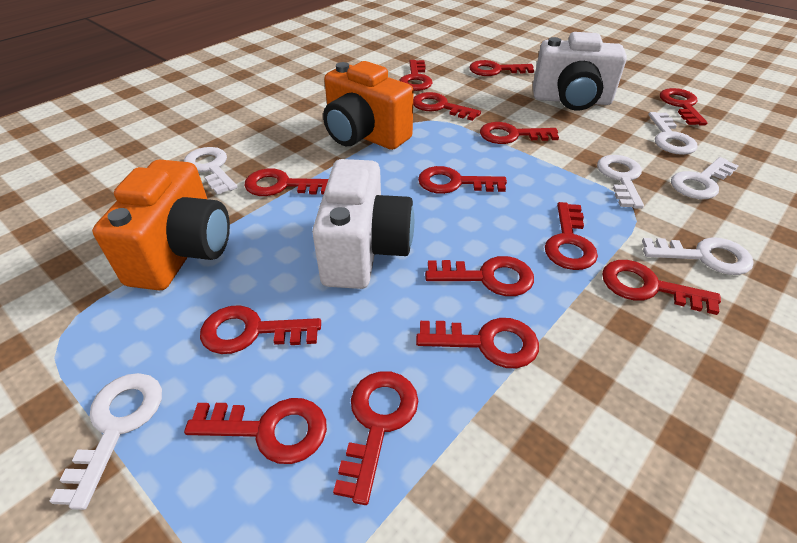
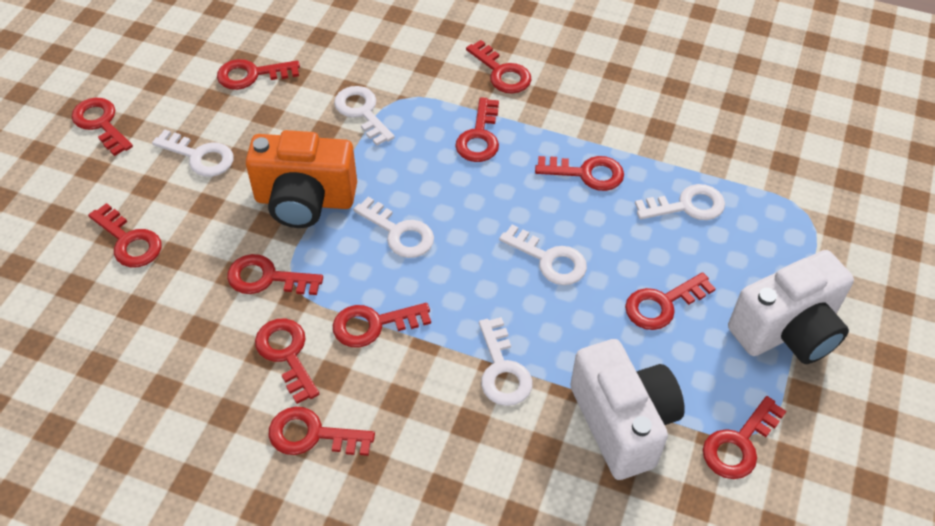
orange camera: 2 -> 1
red key: 14 -> 12

